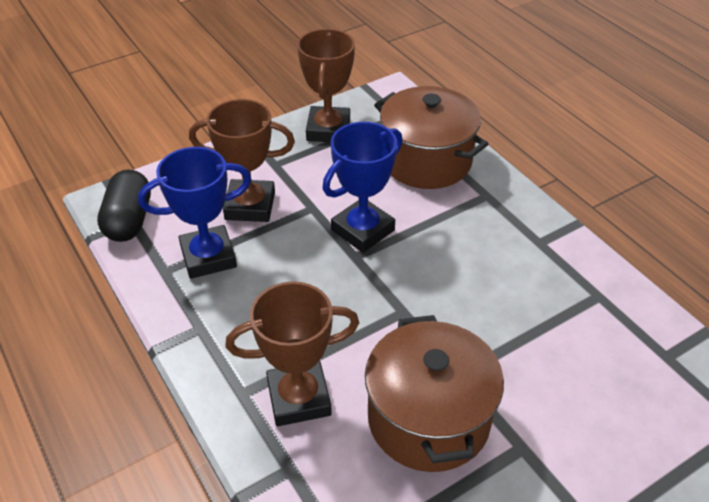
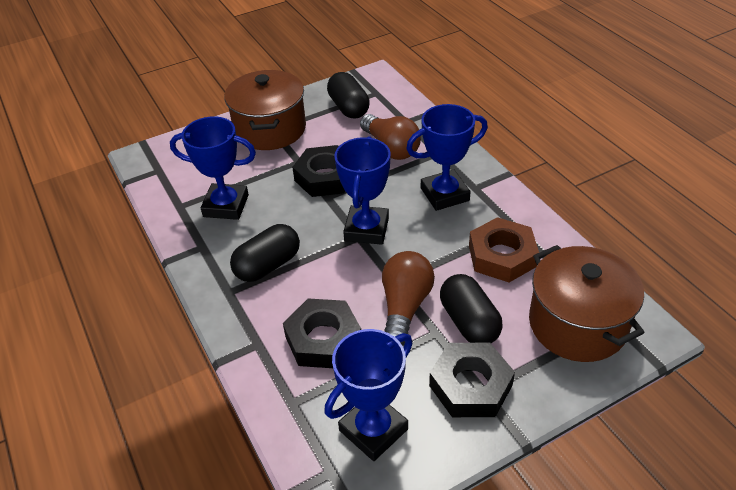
black capsule: 1 -> 3
black nut: 0 -> 3
blue trophy: 2 -> 4
brown light bulb: 0 -> 2
brown nut: 0 -> 1
brown trophy: 3 -> 0

